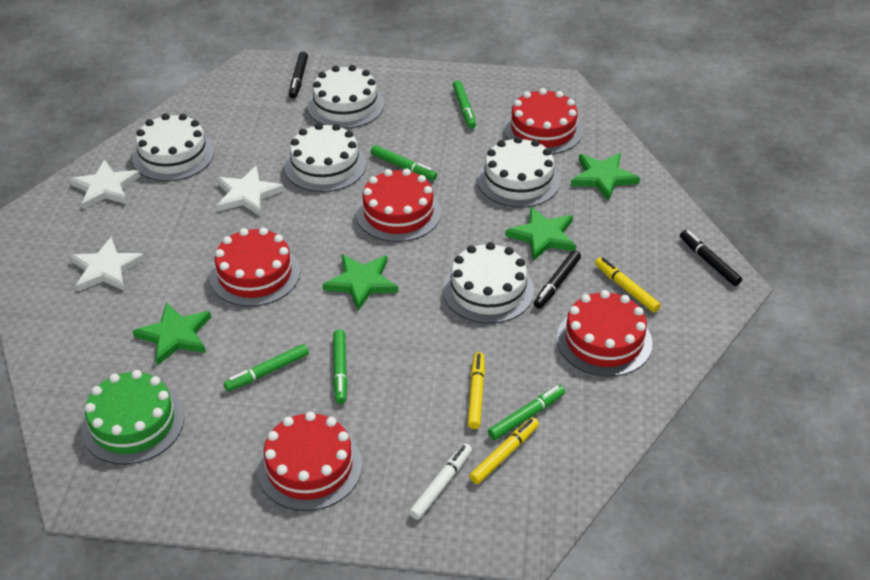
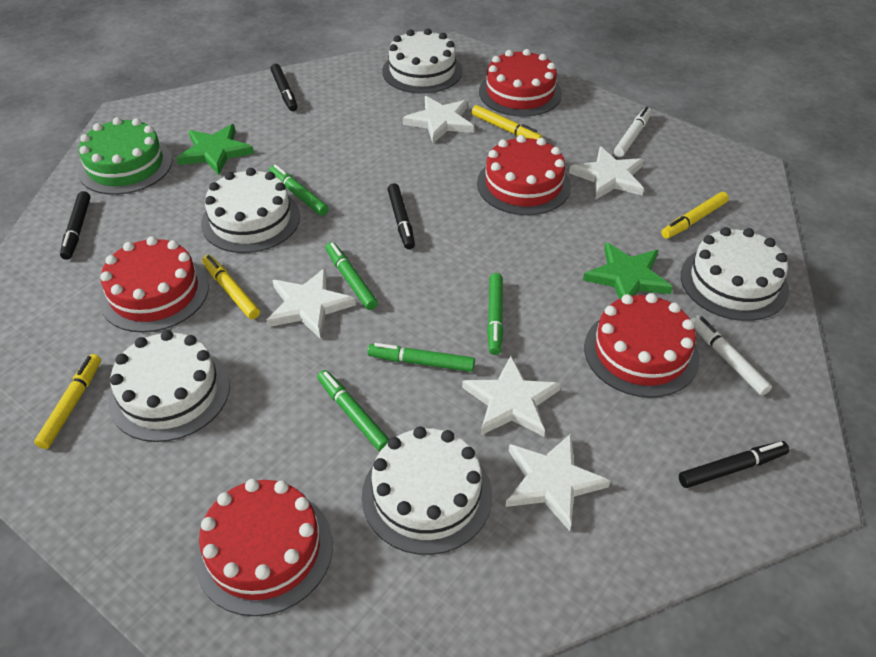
black marker: 3 -> 4
green star: 4 -> 2
white marker: 1 -> 2
white star: 3 -> 5
yellow marker: 3 -> 4

